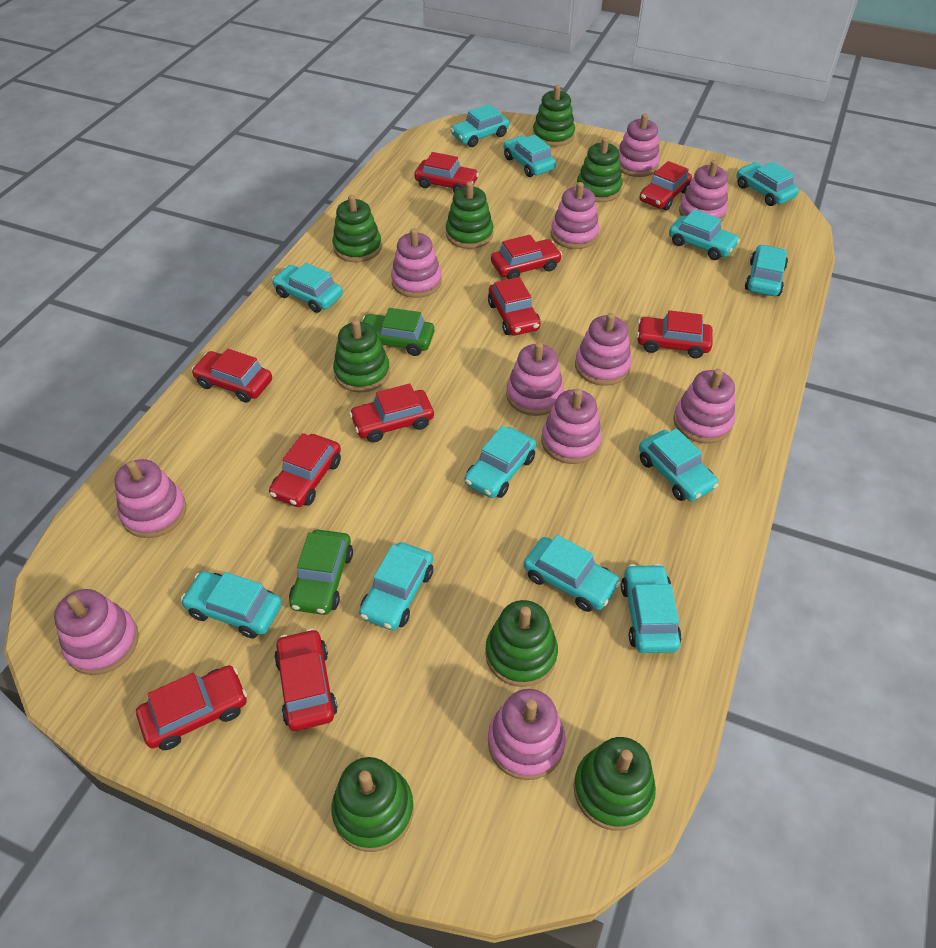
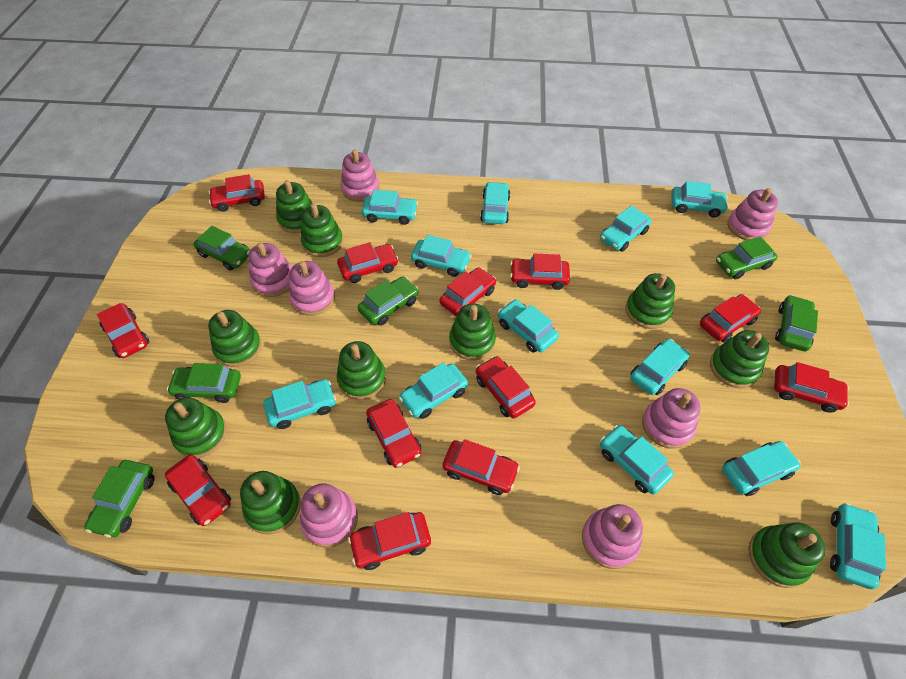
green car: 2 -> 6
green stacking toy: 8 -> 10
pink stacking toy: 11 -> 7
red car: 10 -> 12

